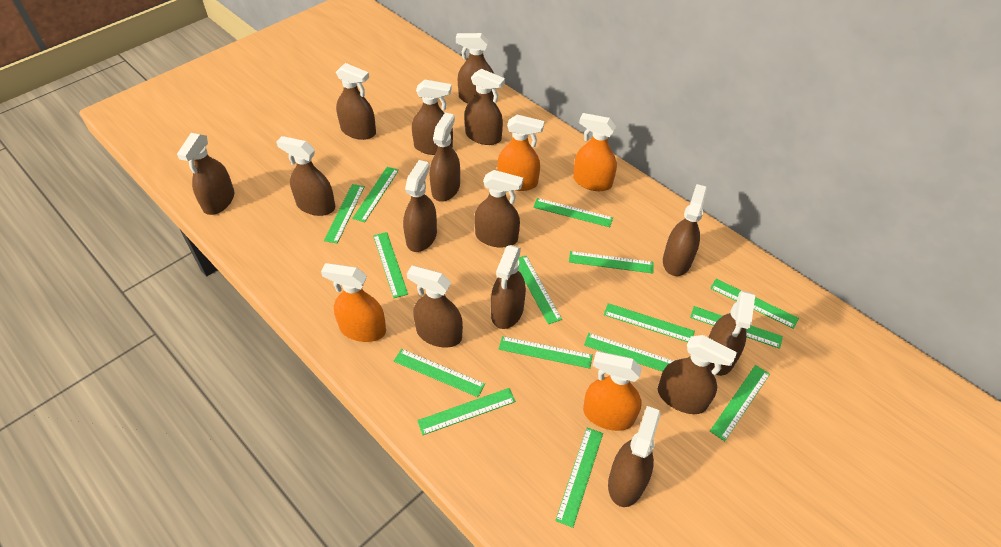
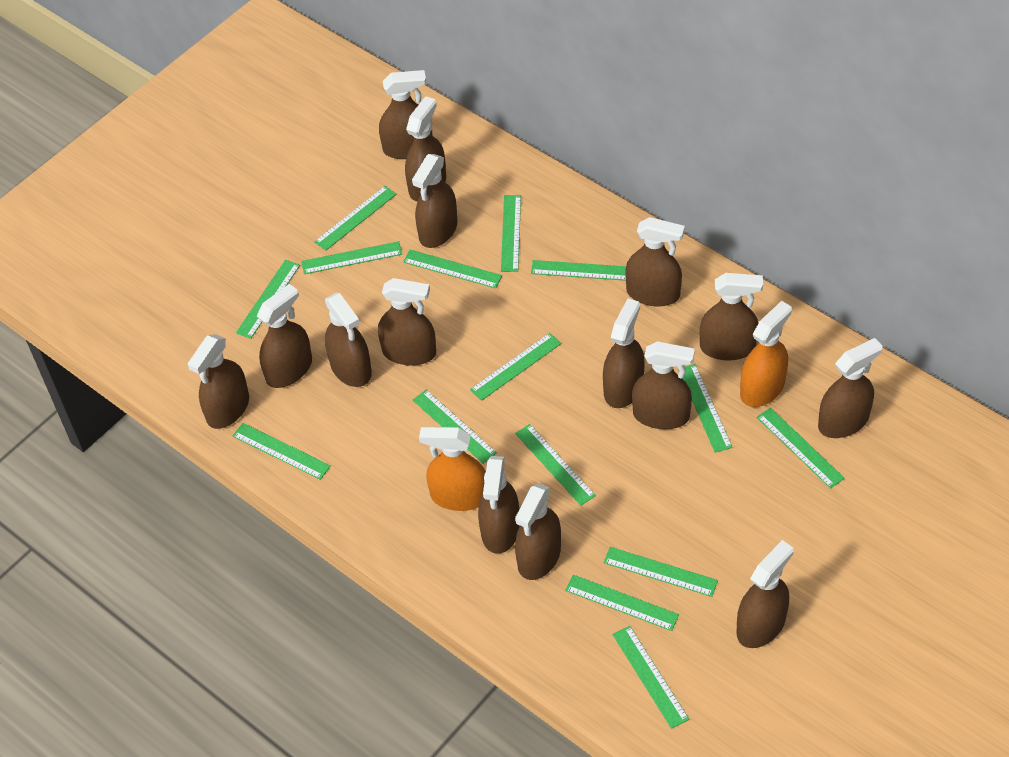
orange spray bottle: 4 -> 2

